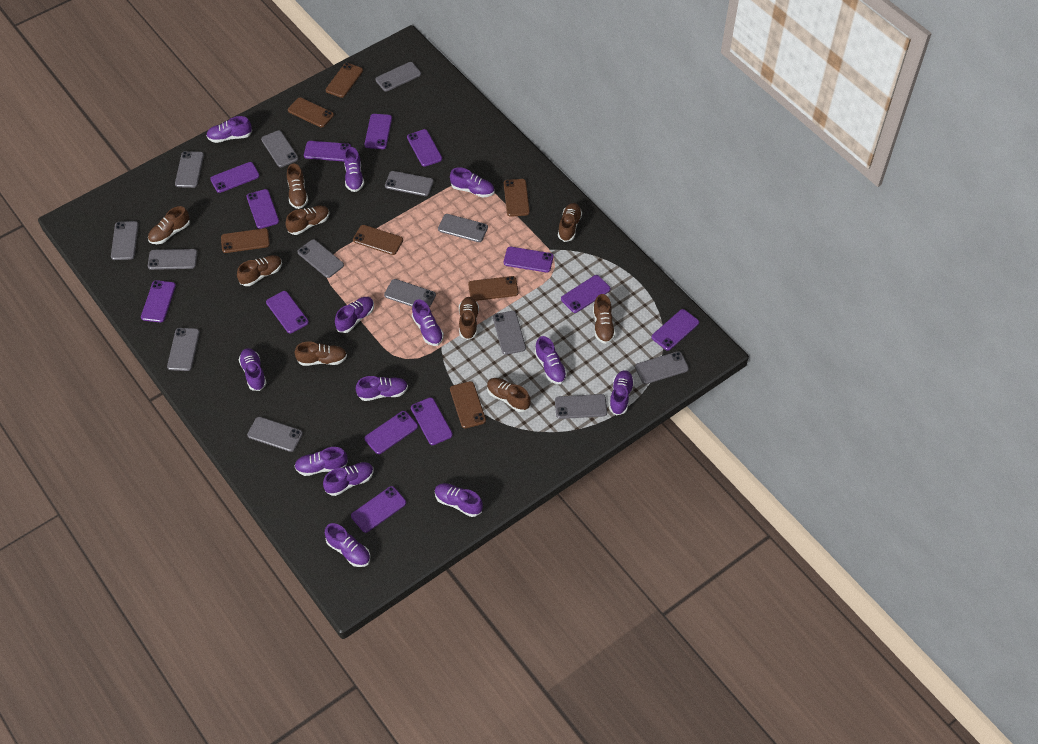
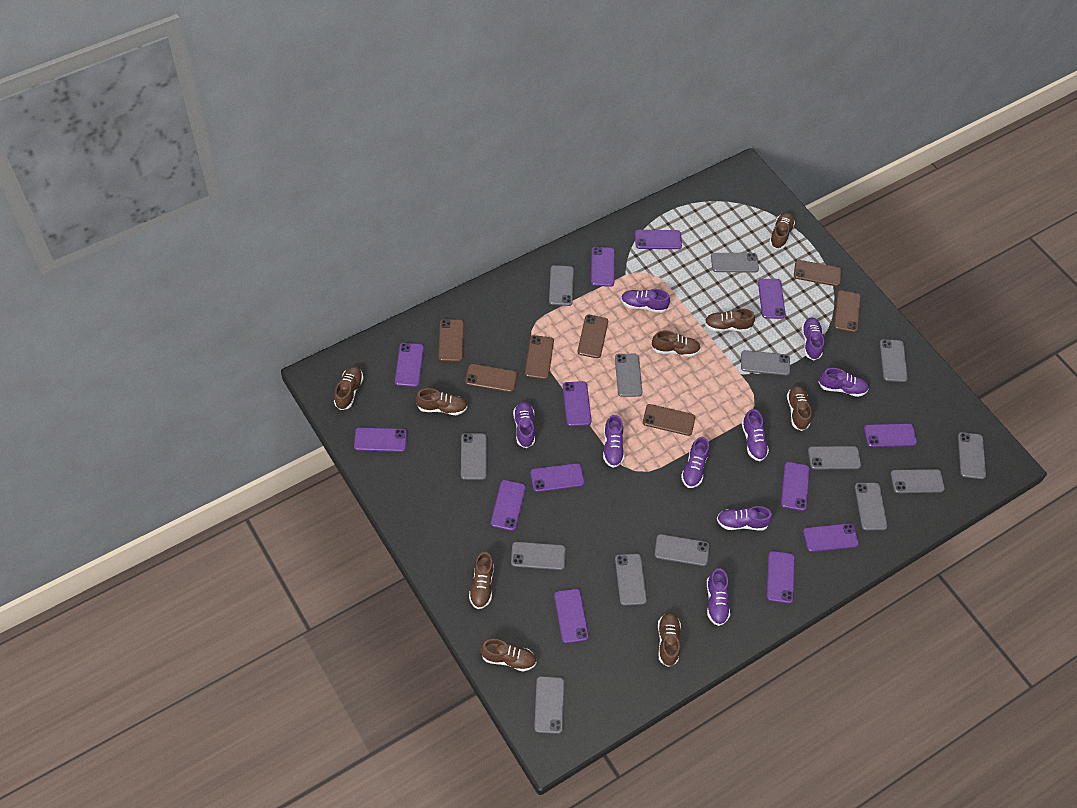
purple shoe: 13 -> 9

